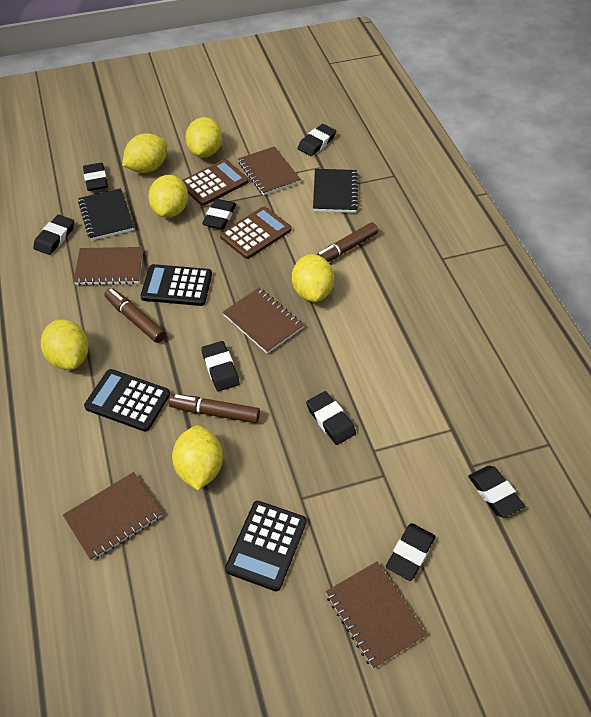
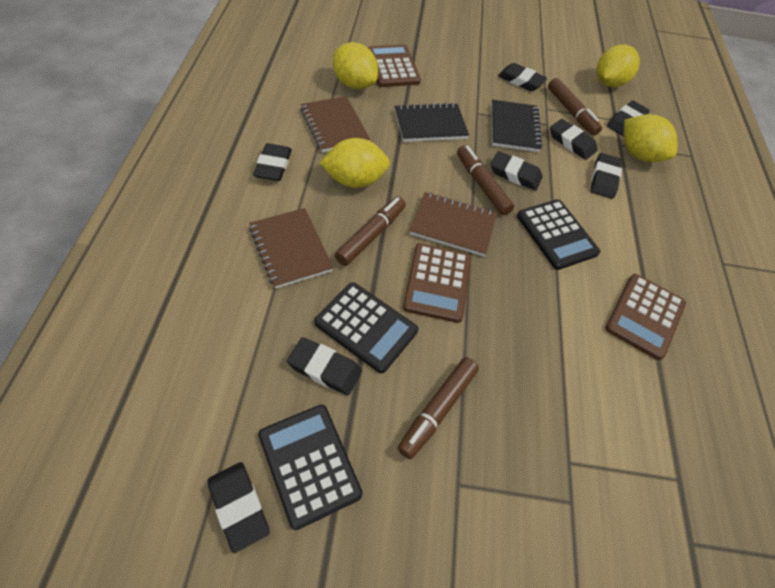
brown calculator: 2 -> 3
brown marker: 3 -> 4
brown notebook: 5 -> 3
yellow lemon: 6 -> 4

